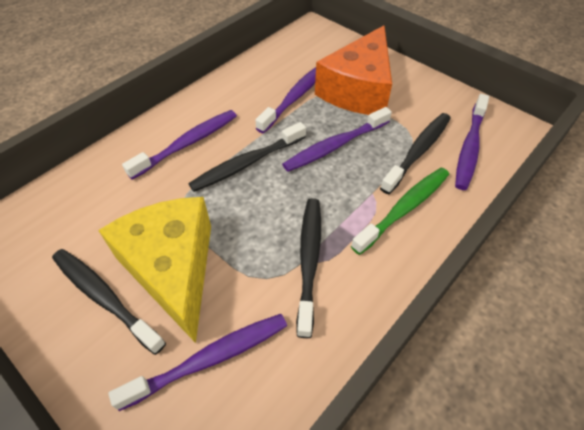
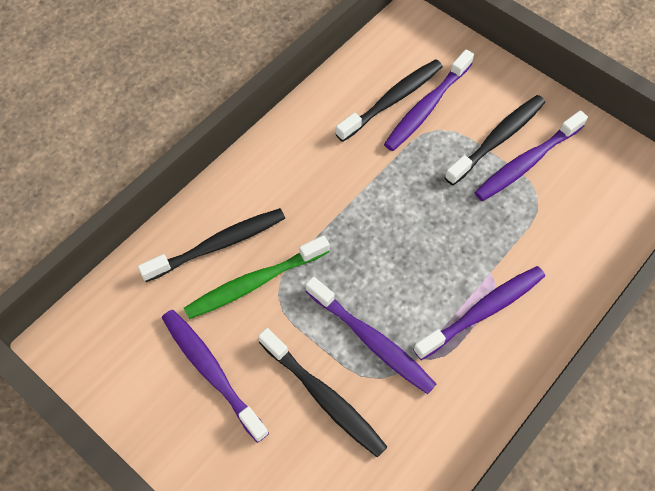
orange cheese: 1 -> 0
yellow cheese: 1 -> 0

